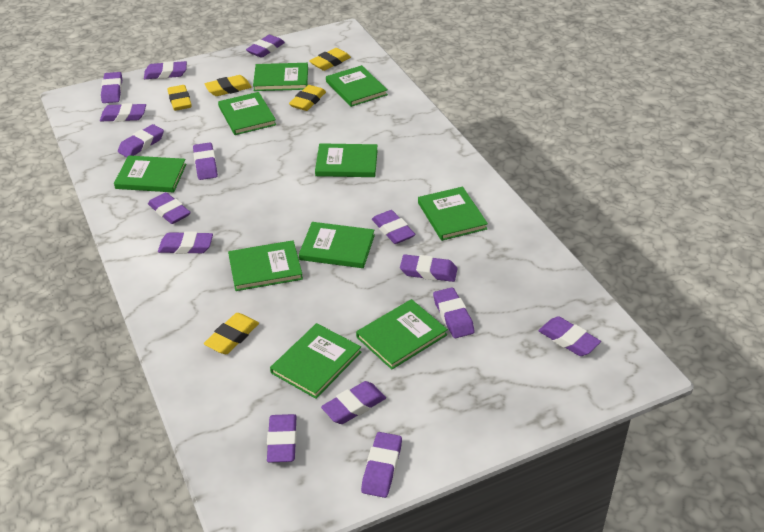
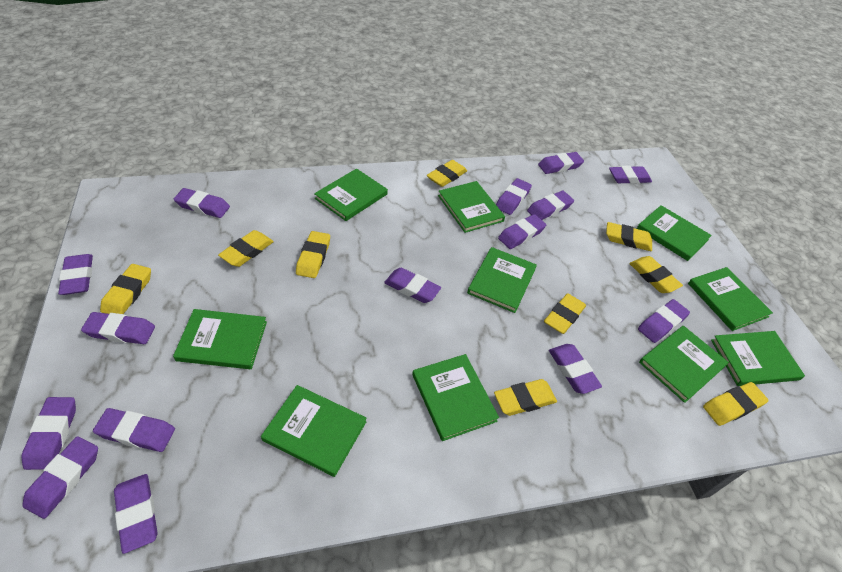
yellow eraser: 5 -> 9

